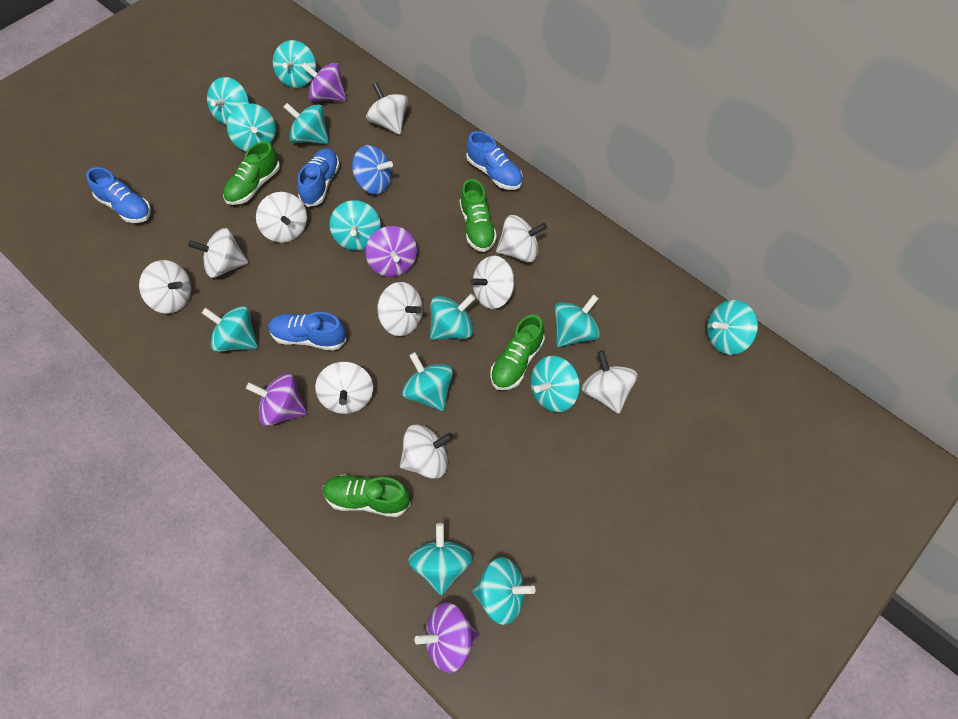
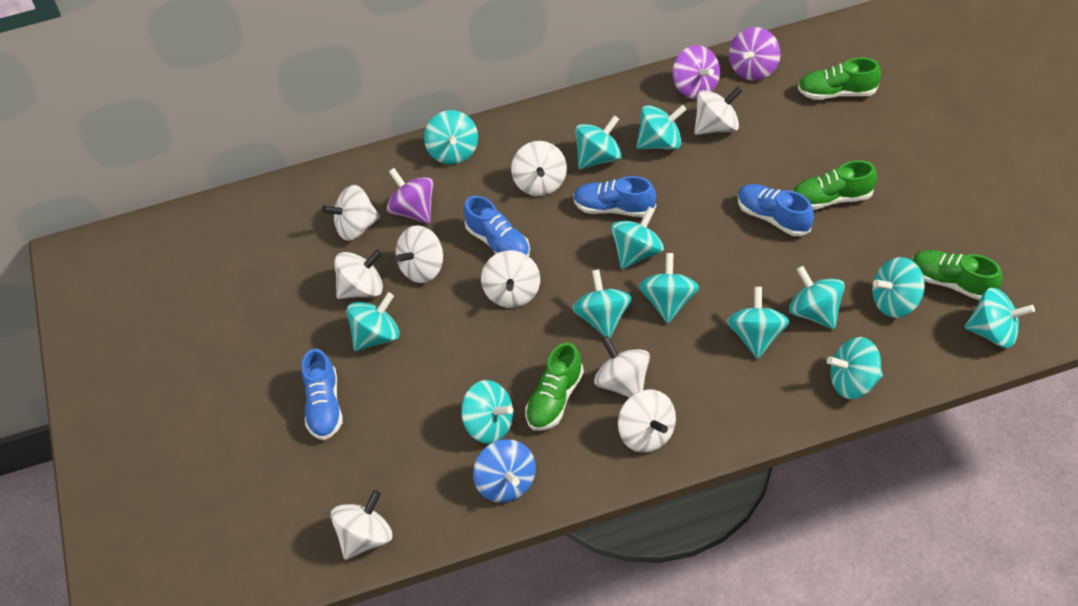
purple spinning top: 4 -> 3
white spinning top: 10 -> 9

